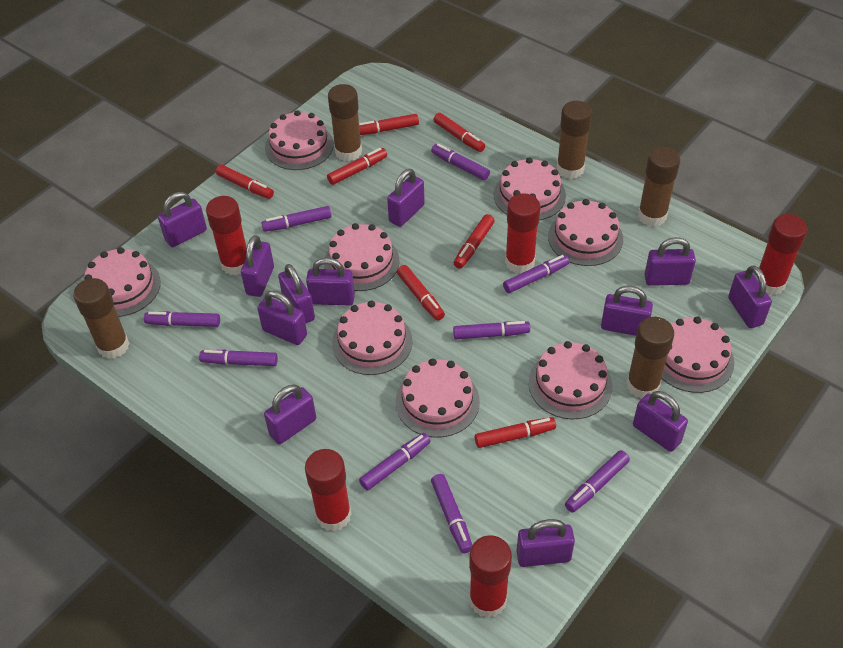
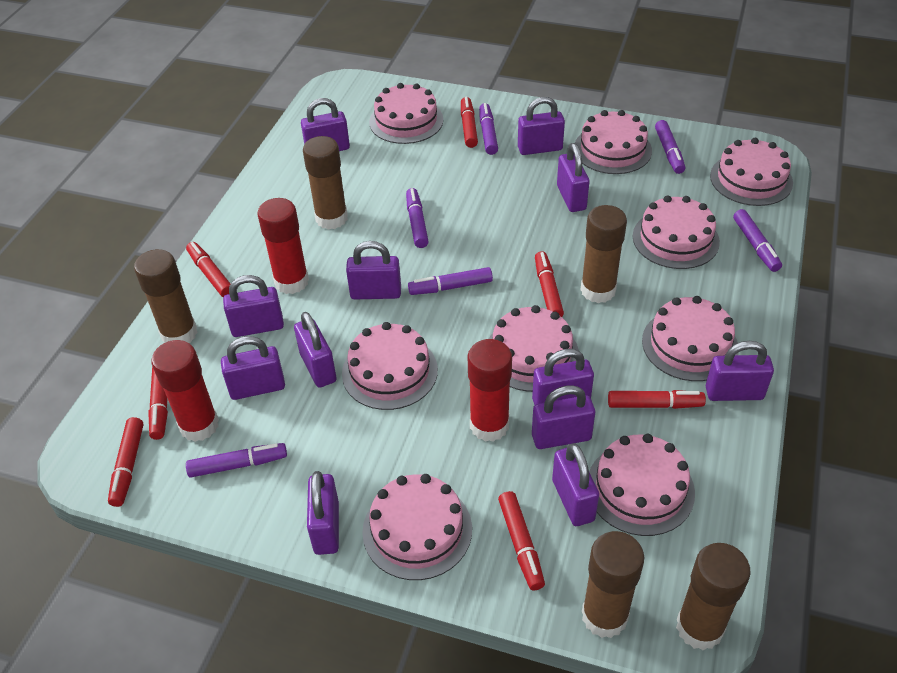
purple marker: 9 -> 6
red glue stick: 5 -> 3

